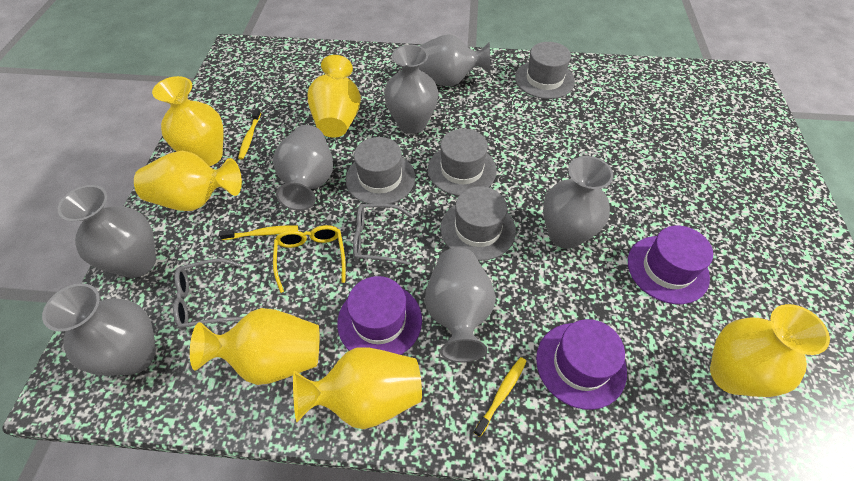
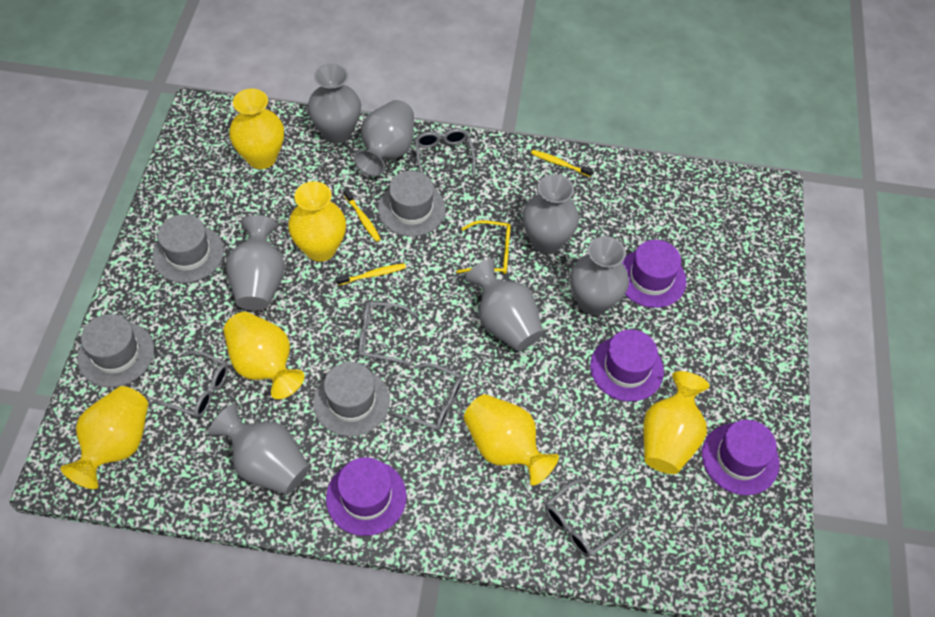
grey glasses: 2 -> 5
purple hat: 3 -> 4

